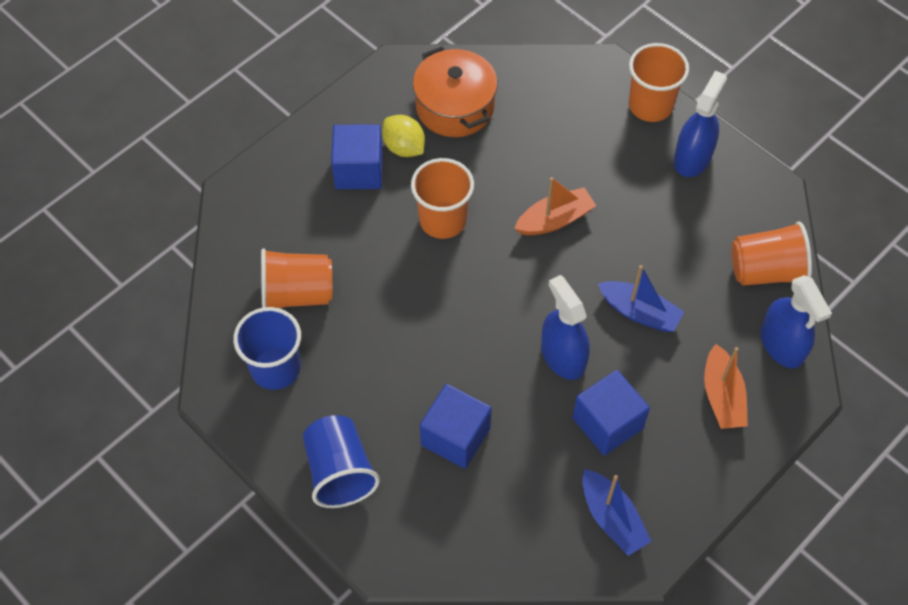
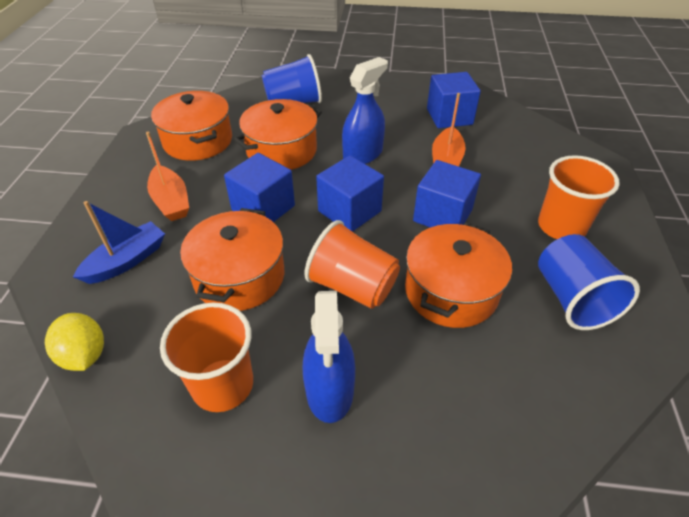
blue boat: 2 -> 1
blue cube: 3 -> 4
blue spray bottle: 3 -> 2
orange cup: 4 -> 3
orange pot: 1 -> 4

